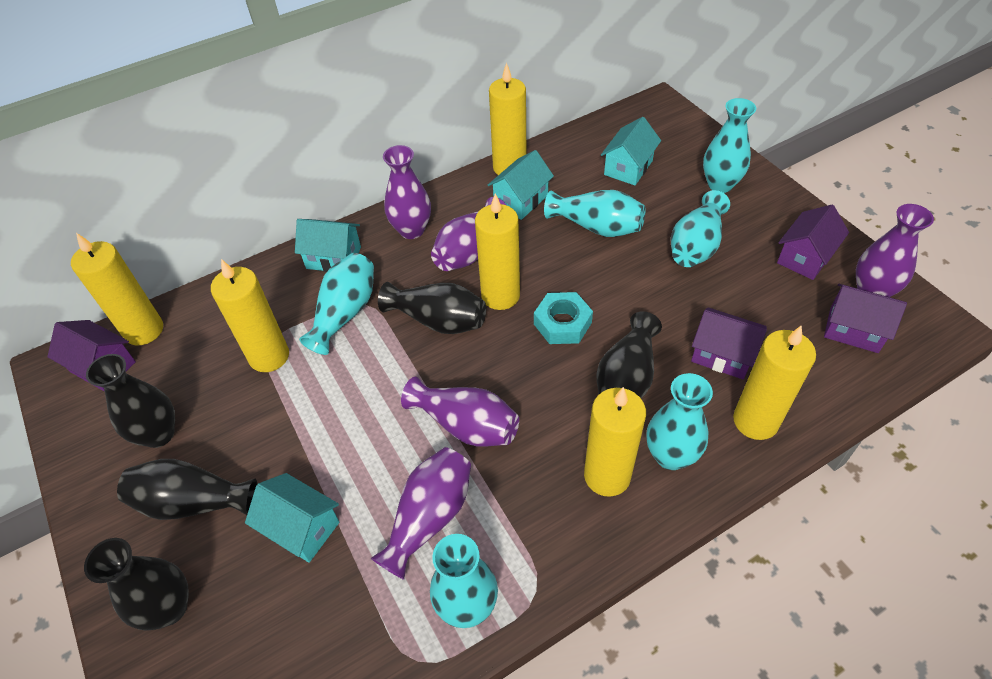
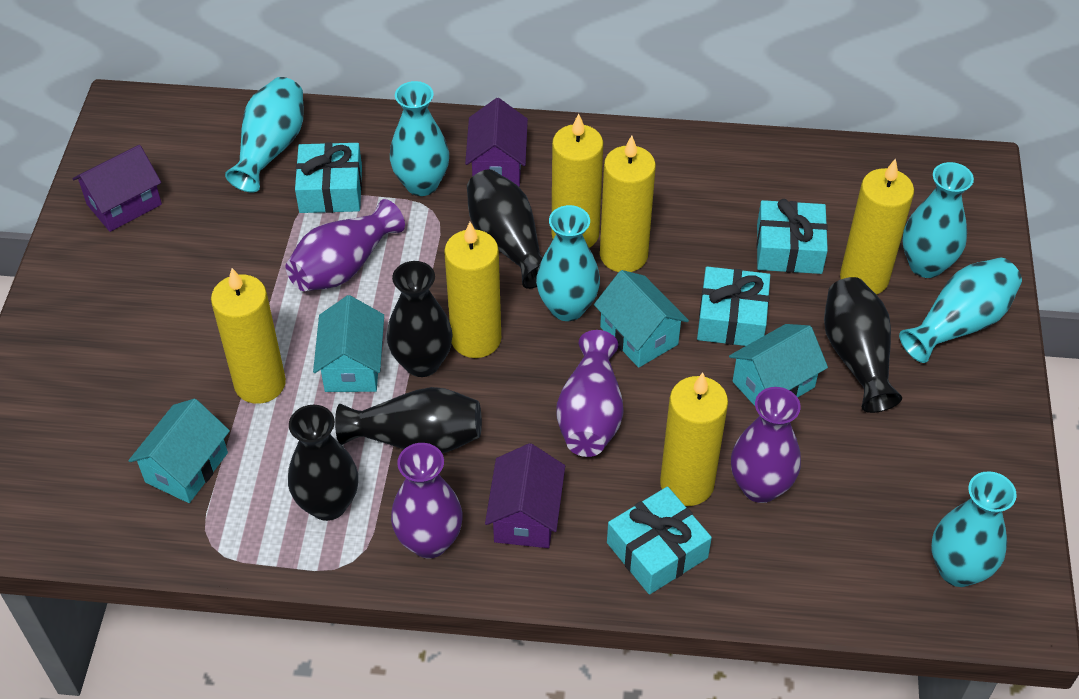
purple house: 4 -> 3
purple vase: 5 -> 4
turquoise gift: 0 -> 4
turquoise nut: 1 -> 0

